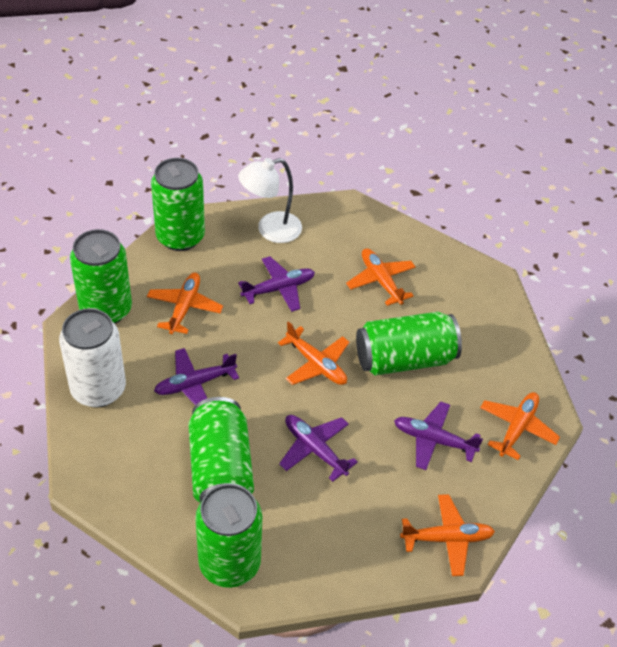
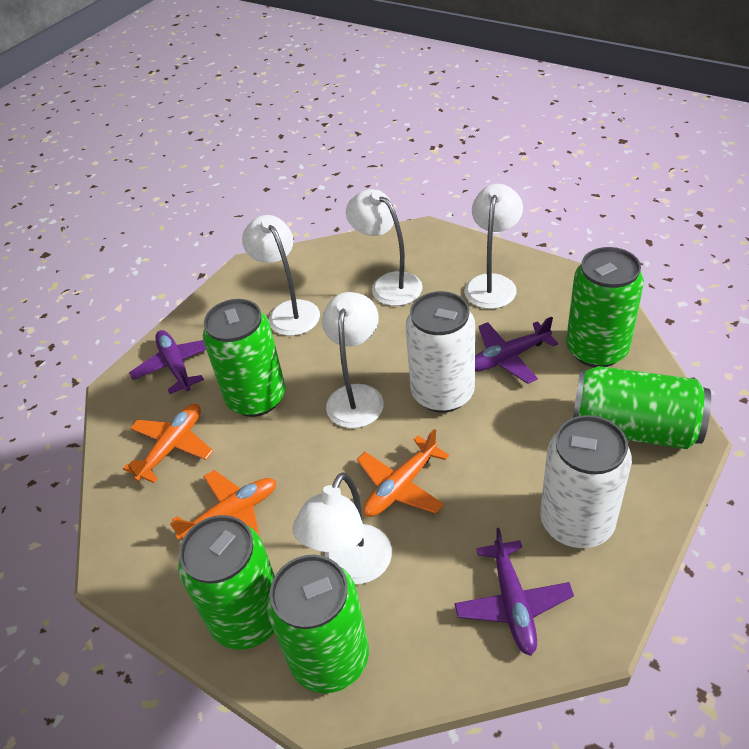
orange plane: 5 -> 3
purple plane: 4 -> 3
white can: 1 -> 2
white lamp: 1 -> 5

